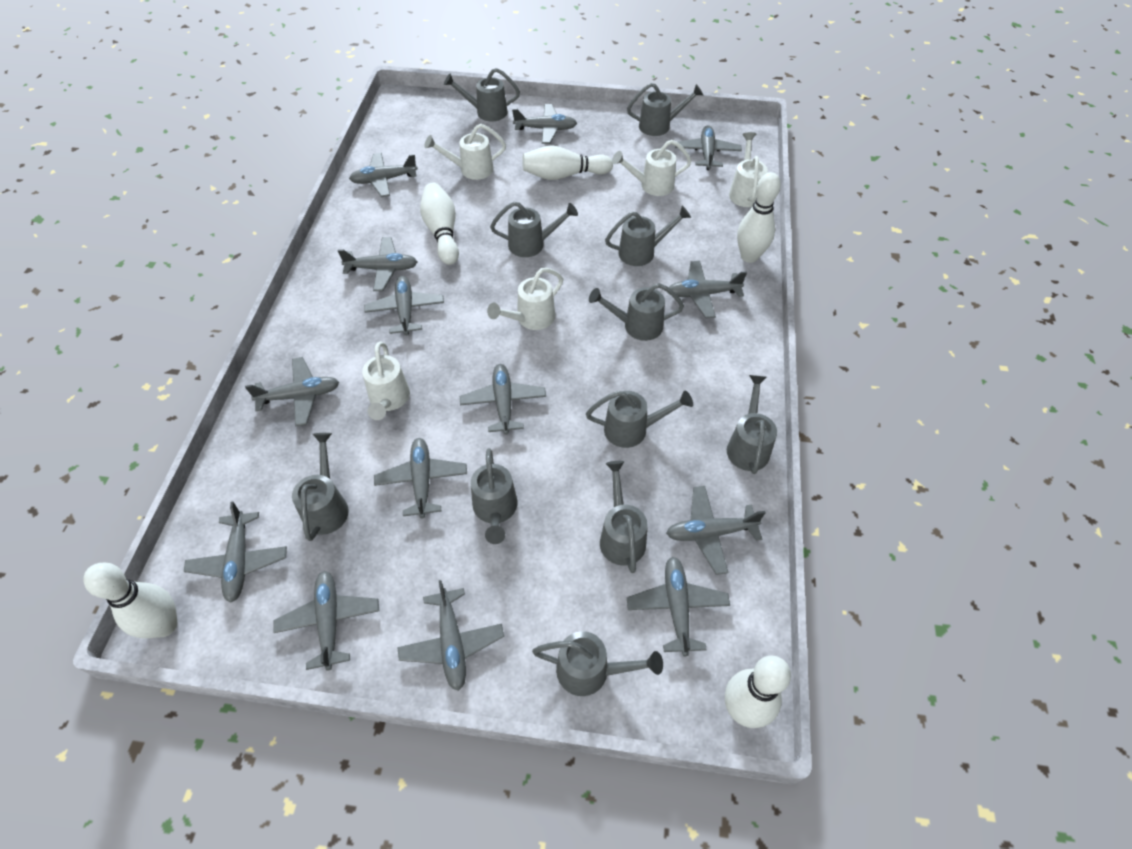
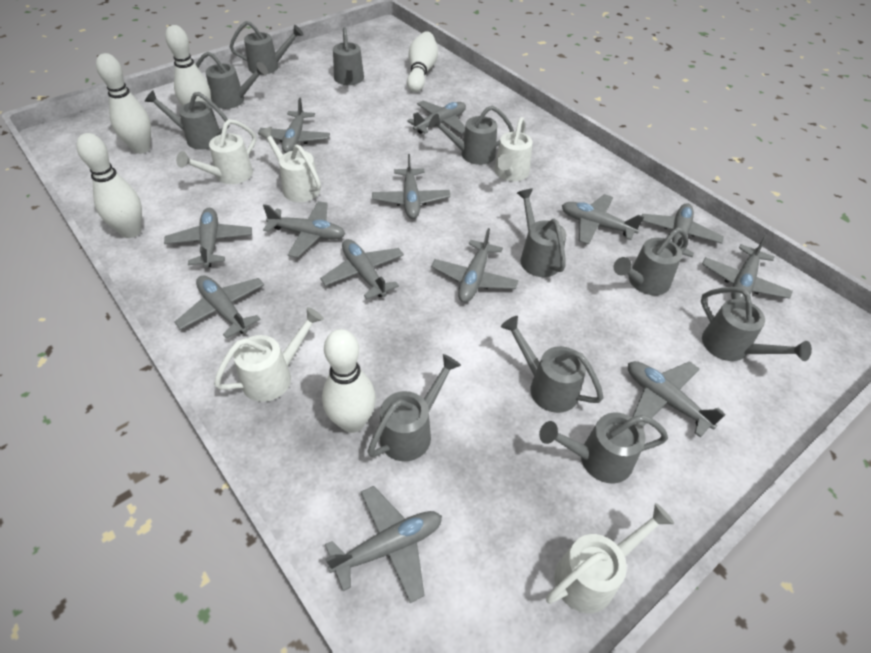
grey plane: 14 -> 13

